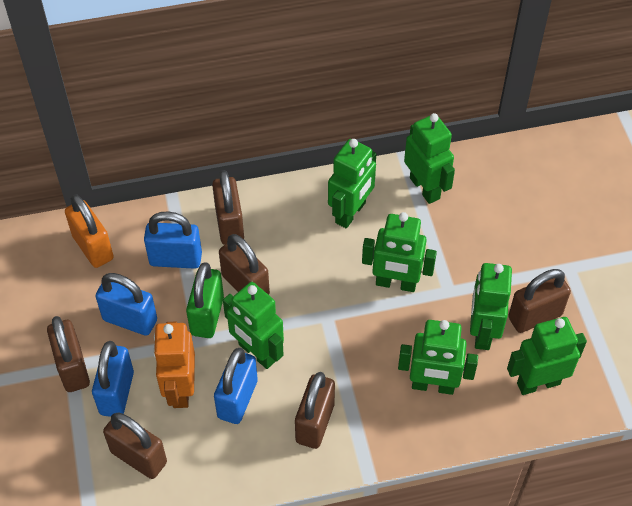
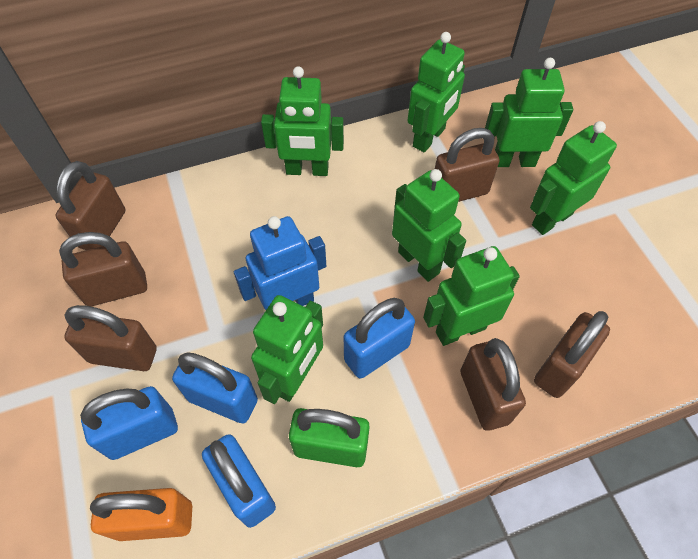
blue robot: 0 -> 1
orange robot: 1 -> 0

